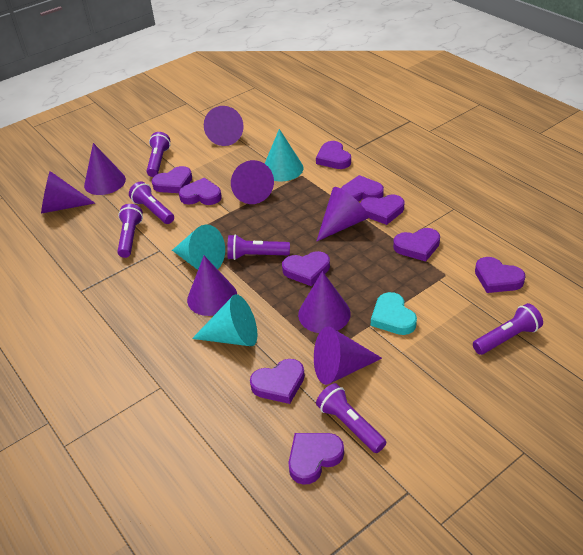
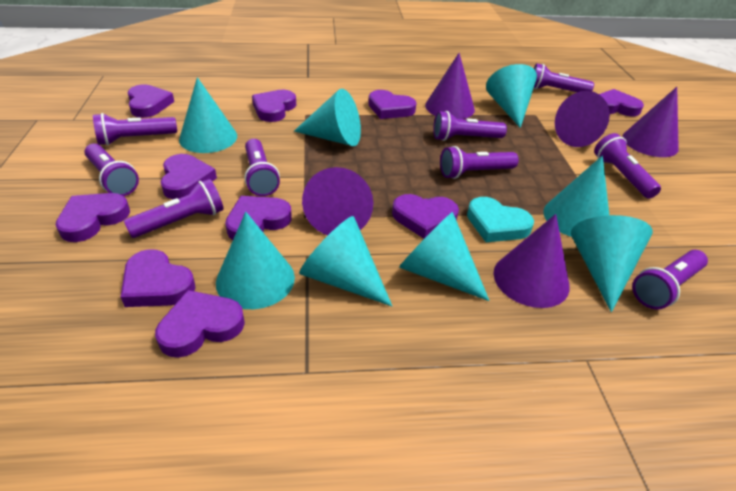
purple cone: 8 -> 5
purple flashlight: 6 -> 9
turquoise cone: 3 -> 8

